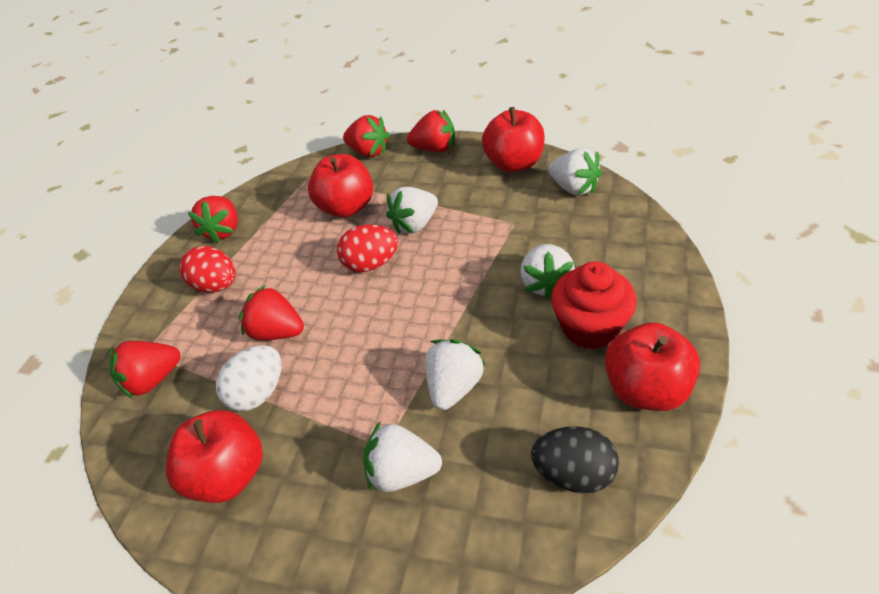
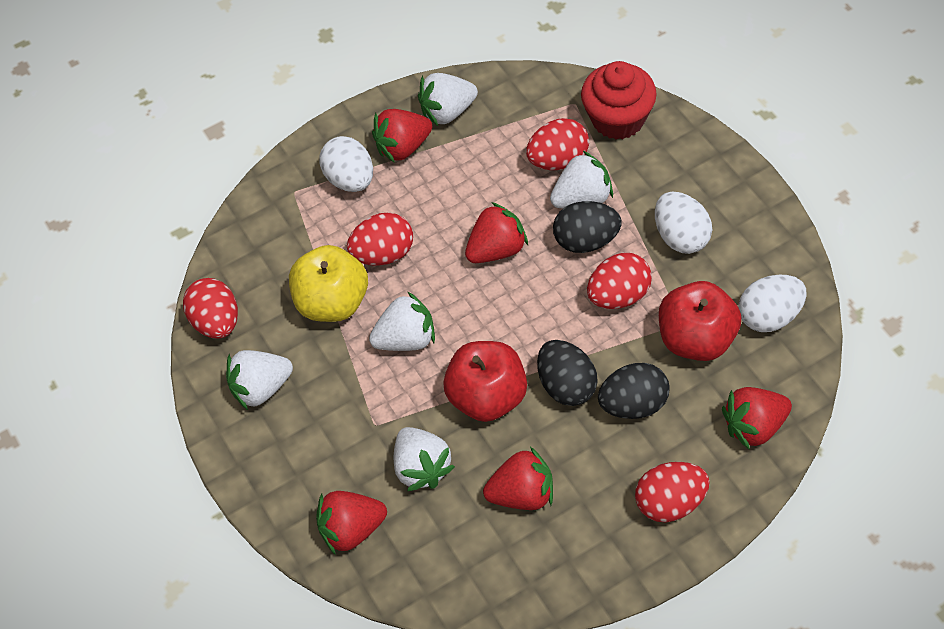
black egg: 1 -> 3
red apple: 4 -> 2
red egg: 2 -> 5
white egg: 1 -> 3
yellow apple: 0 -> 1

